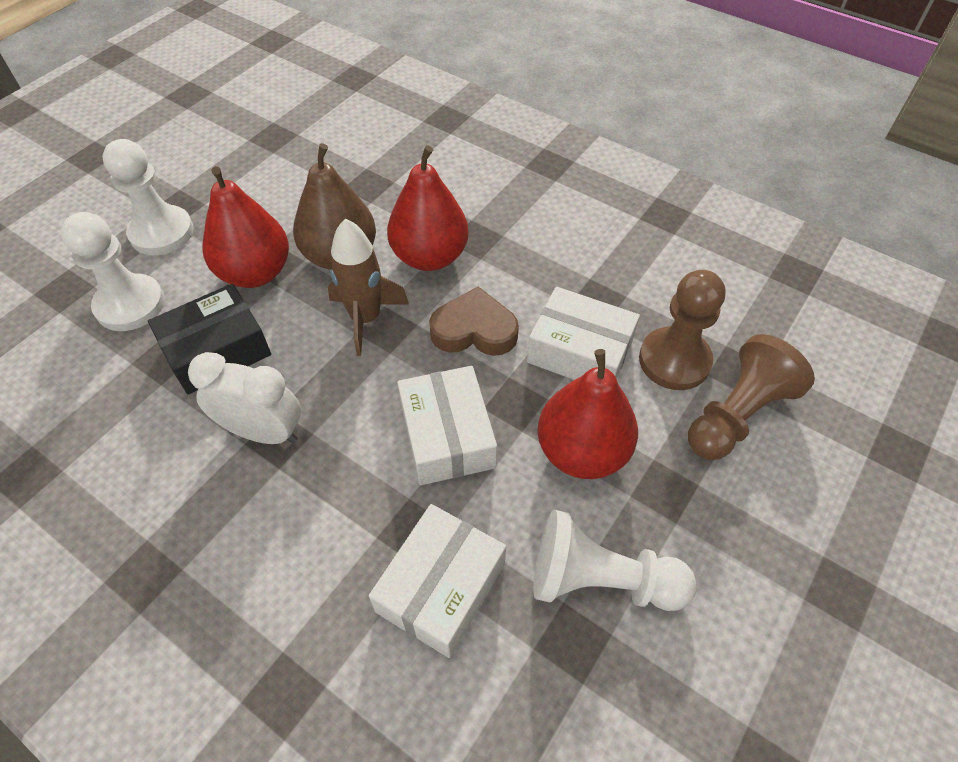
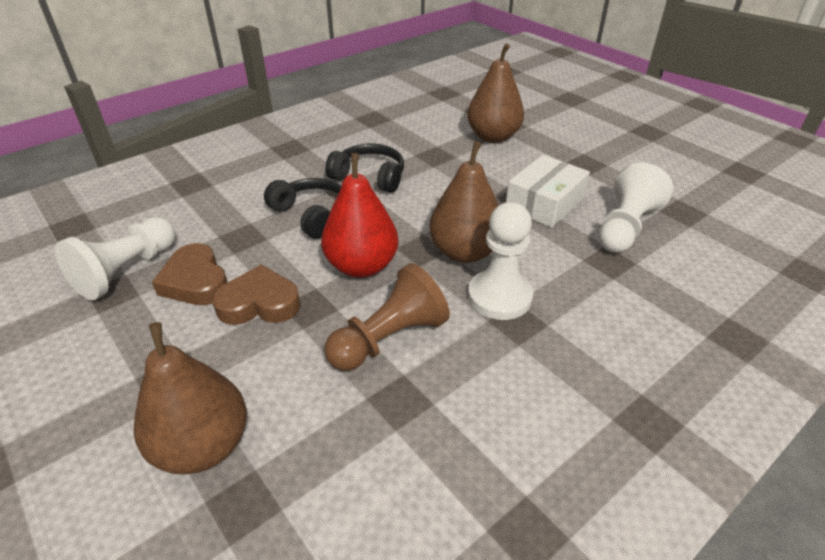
black box: 1 -> 0
black headphones: 0 -> 2
brown heart: 1 -> 2
brown pawn: 2 -> 1
brown pear: 1 -> 3
brown rocket: 1 -> 0
red pear: 3 -> 1
white box: 3 -> 1
white clock: 1 -> 0

